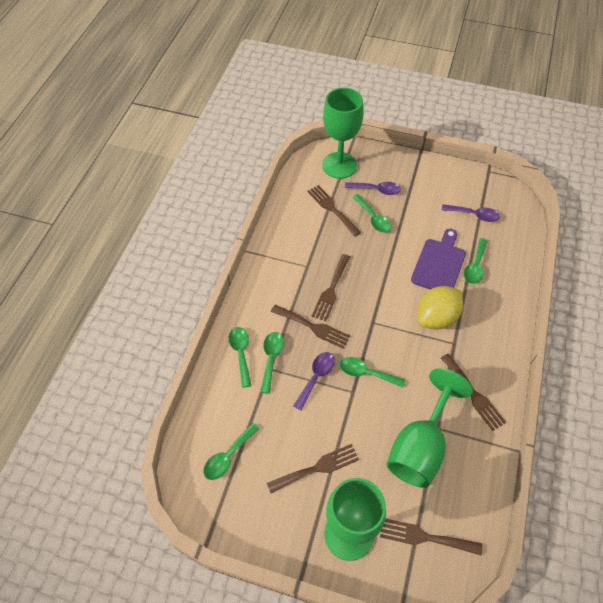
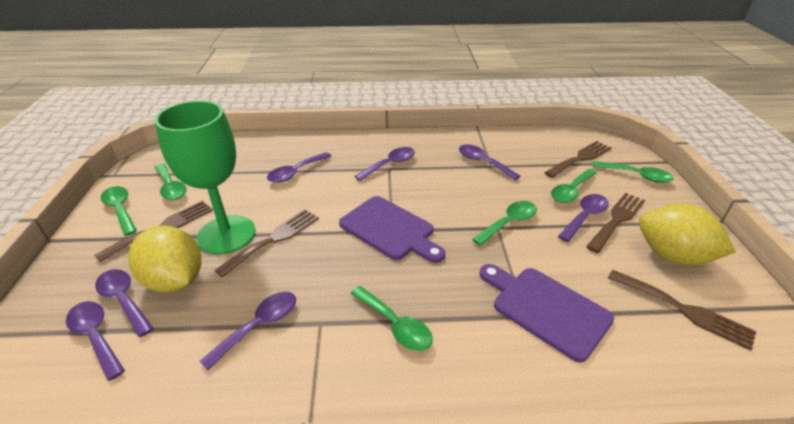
brown fork: 6 -> 5
green goblet: 3 -> 1
purple cutting board: 1 -> 2
purple spoon: 3 -> 7
yellow lemon: 1 -> 2

